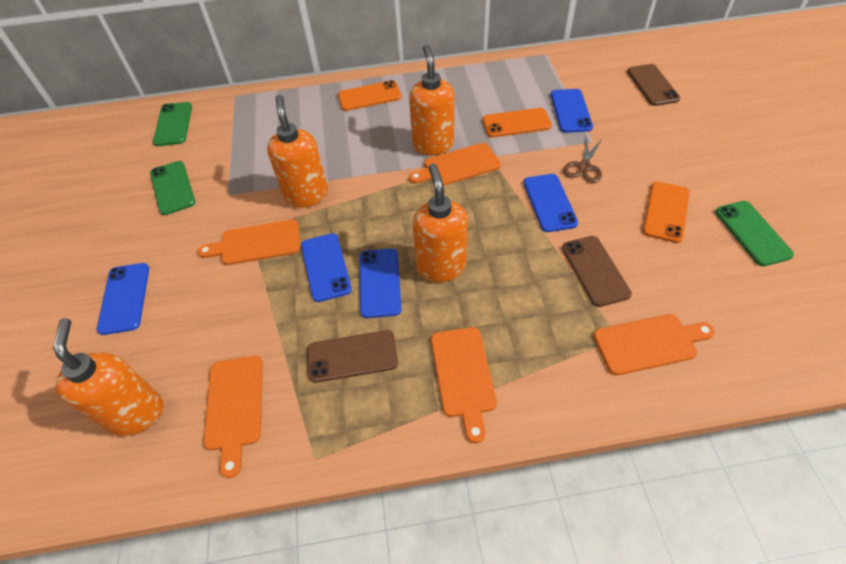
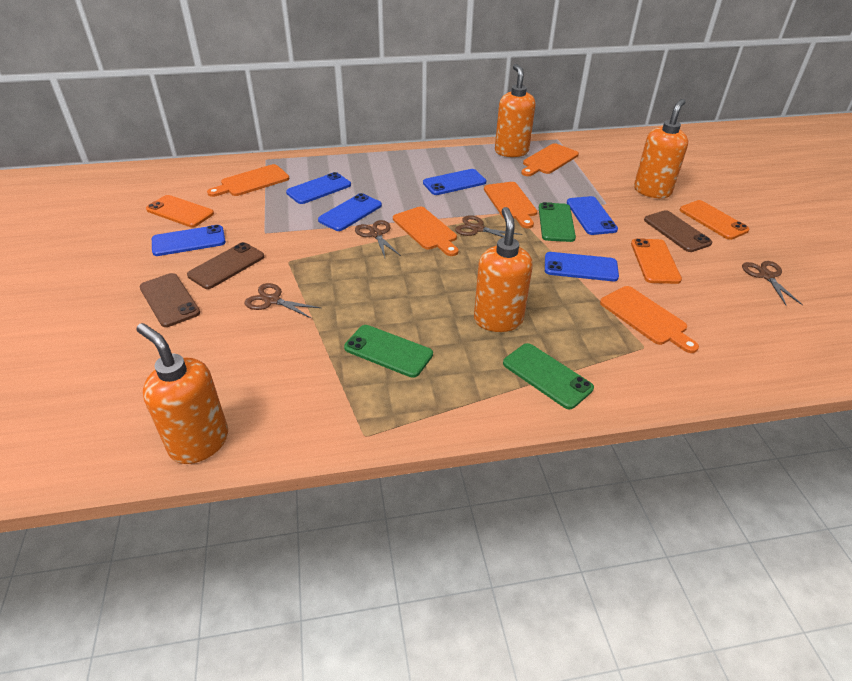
blue phone: 5 -> 6
brown scissors: 1 -> 4

